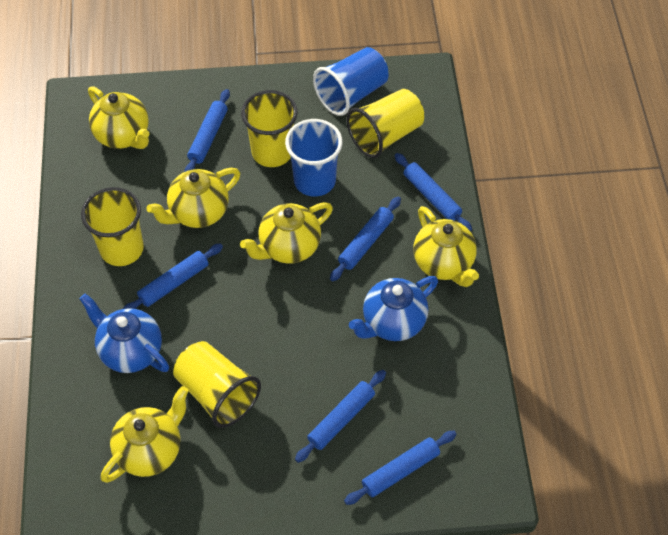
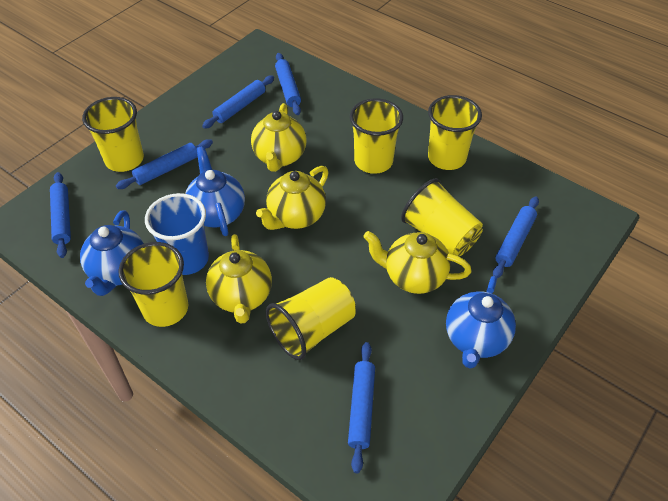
blue cup: 2 -> 1
blue teapot: 2 -> 3
yellow cup: 4 -> 6
yellow teapot: 5 -> 4

